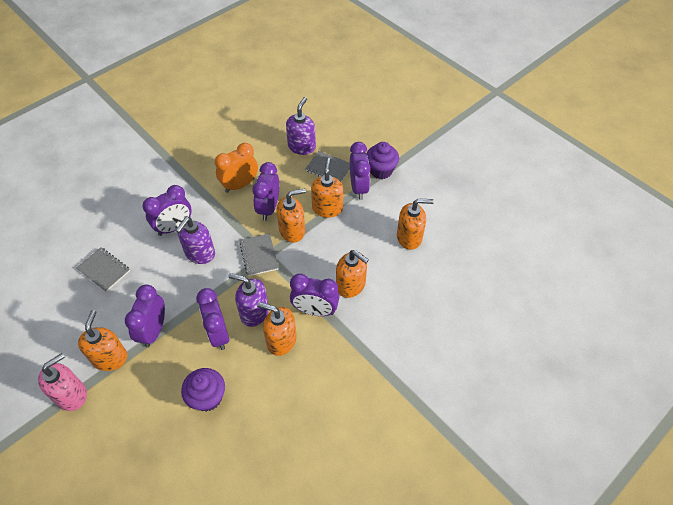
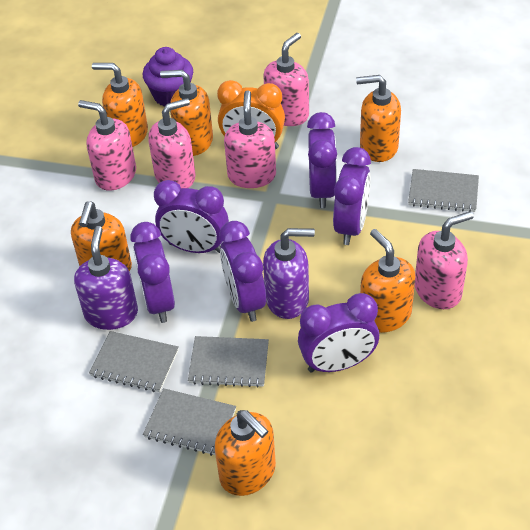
grey notebook: 3 -> 4
pink soap dispenser: 1 -> 5
purple cupcake: 2 -> 1
purple soap dispenser: 3 -> 2

